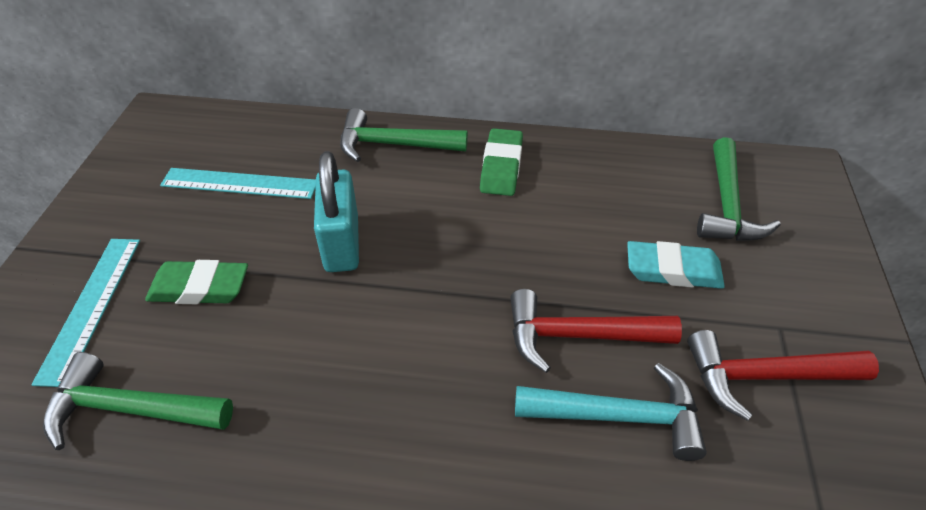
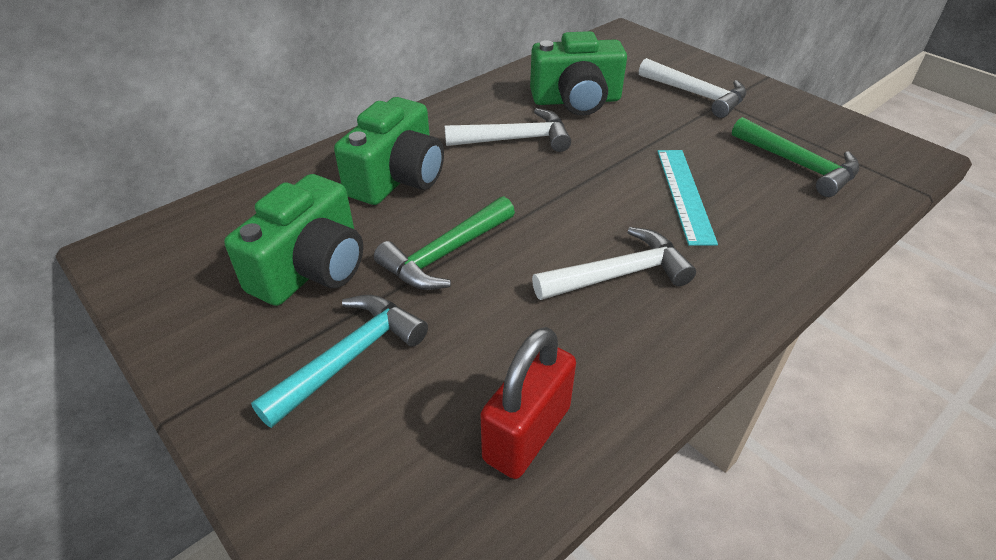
green camera: 0 -> 3
green eraser: 2 -> 0
green hammer: 3 -> 2
red hammer: 2 -> 0
red padlock: 0 -> 1
turquoise eraser: 1 -> 0
turquoise padlock: 1 -> 0
turquoise ruler: 2 -> 1
white hammer: 0 -> 3

